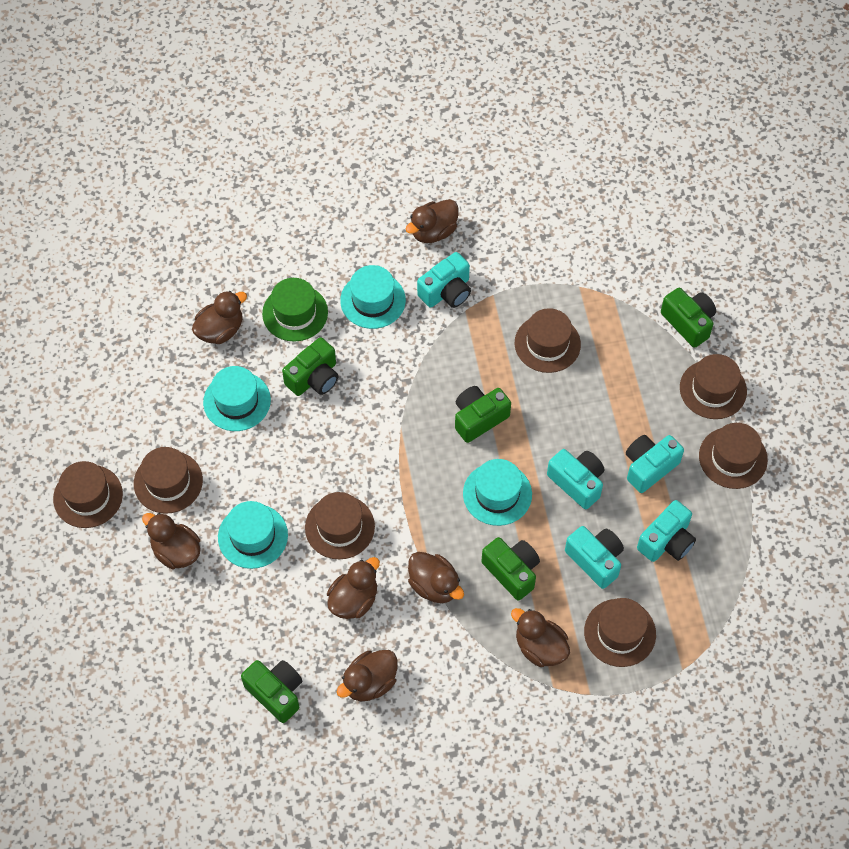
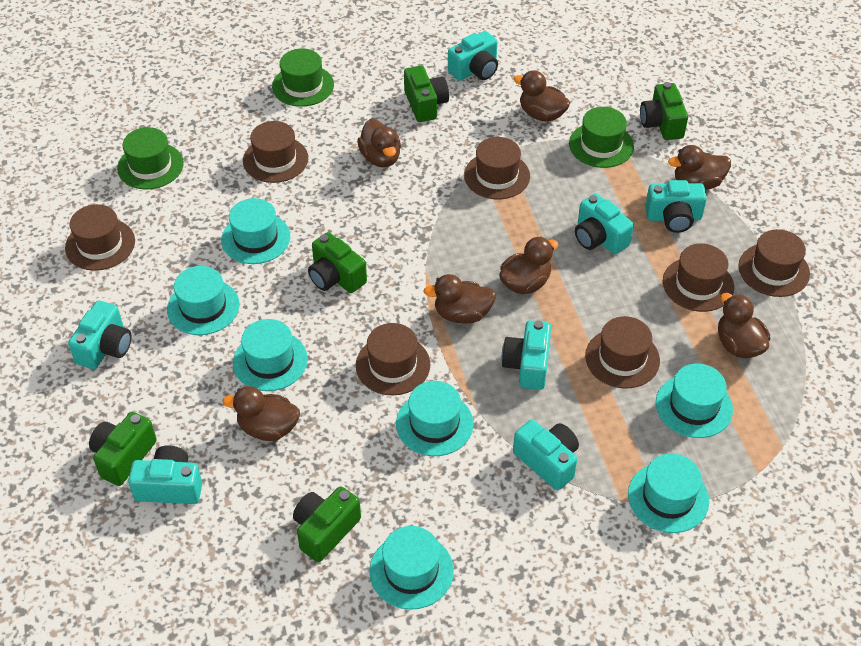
green hat: 1 -> 3
turquoise camera: 5 -> 7
turquoise hat: 4 -> 7

